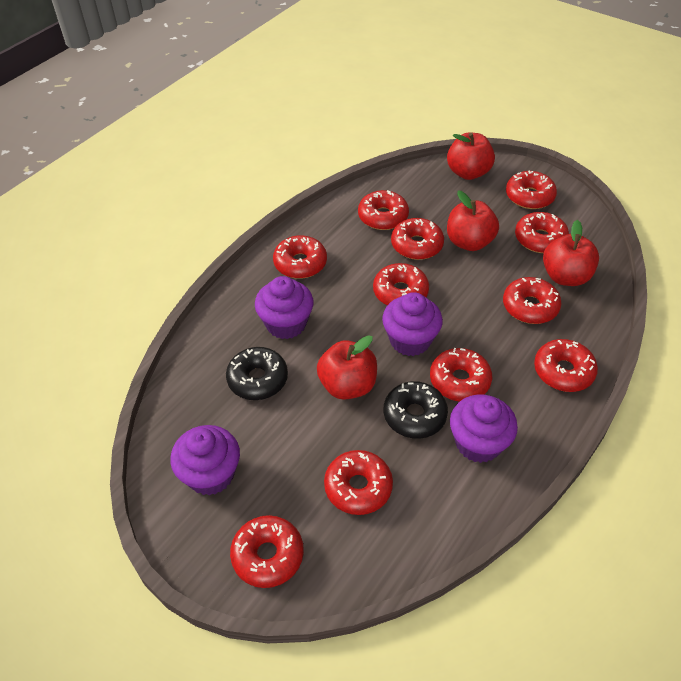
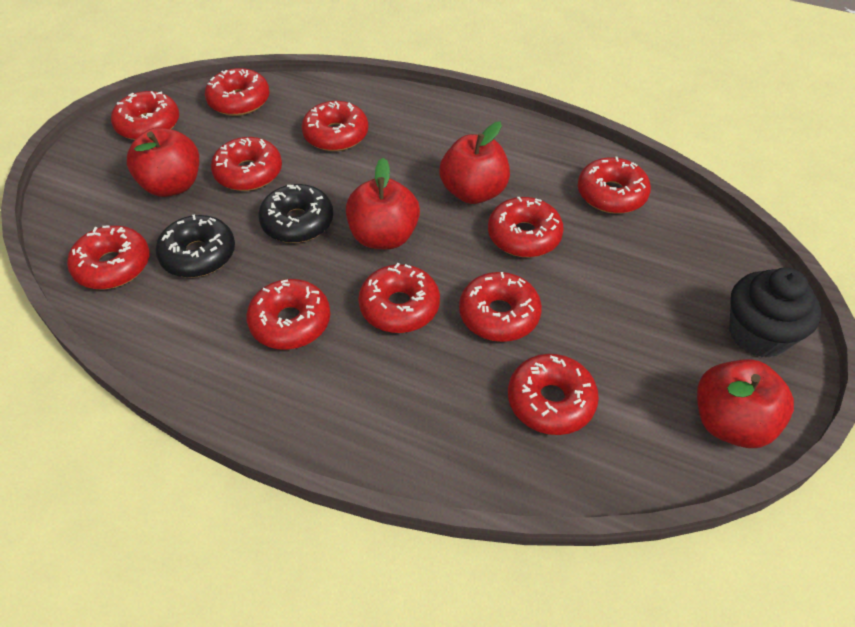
black cupcake: 0 -> 1
purple cupcake: 4 -> 0

